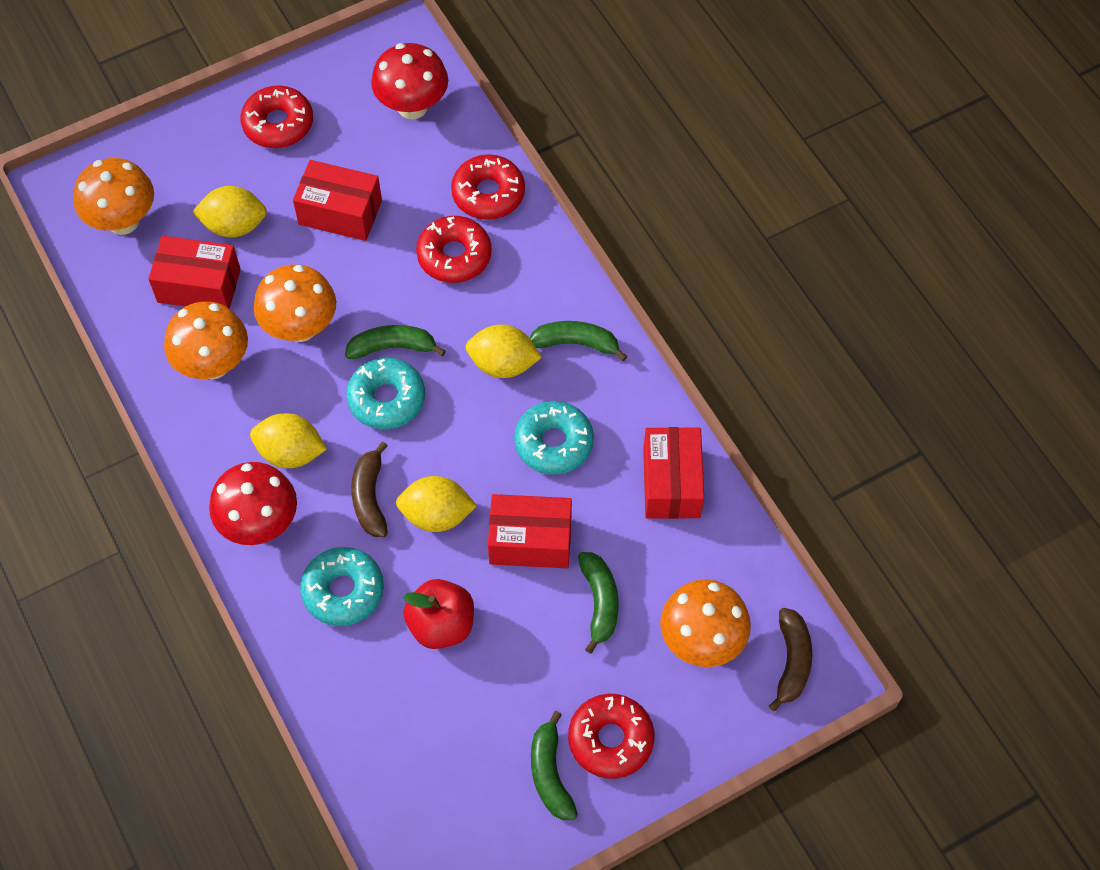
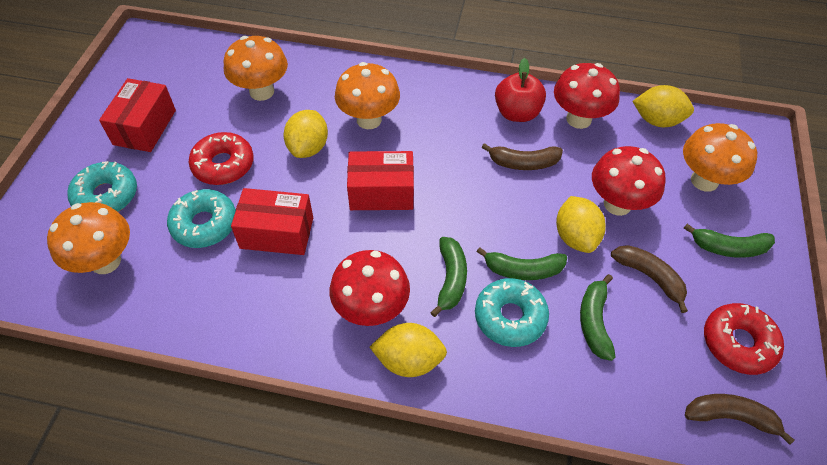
brown banana: 2 -> 3
red box: 4 -> 3
red donut: 4 -> 2
red mushroom: 2 -> 3

